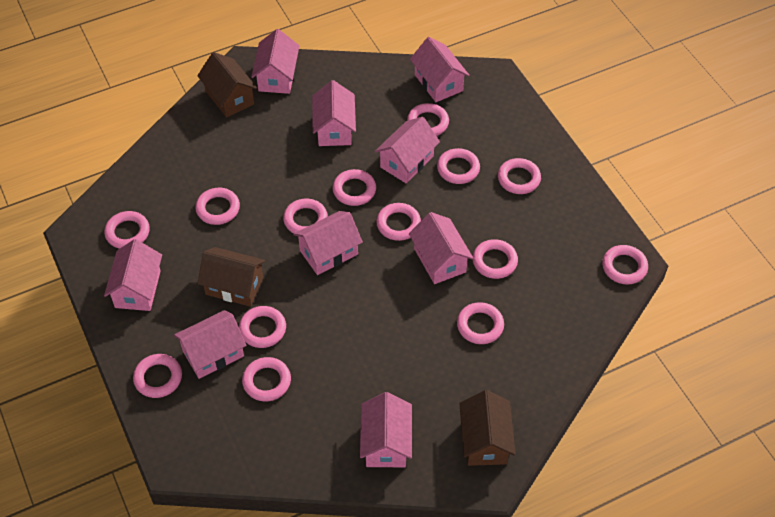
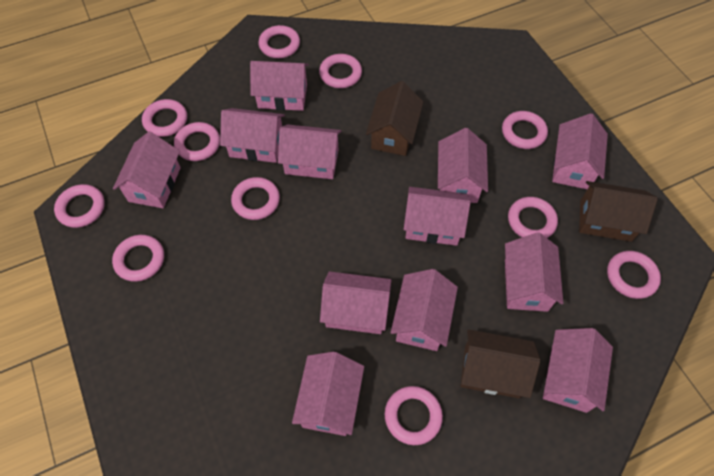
pink house: 9 -> 12
pink ring: 14 -> 11

